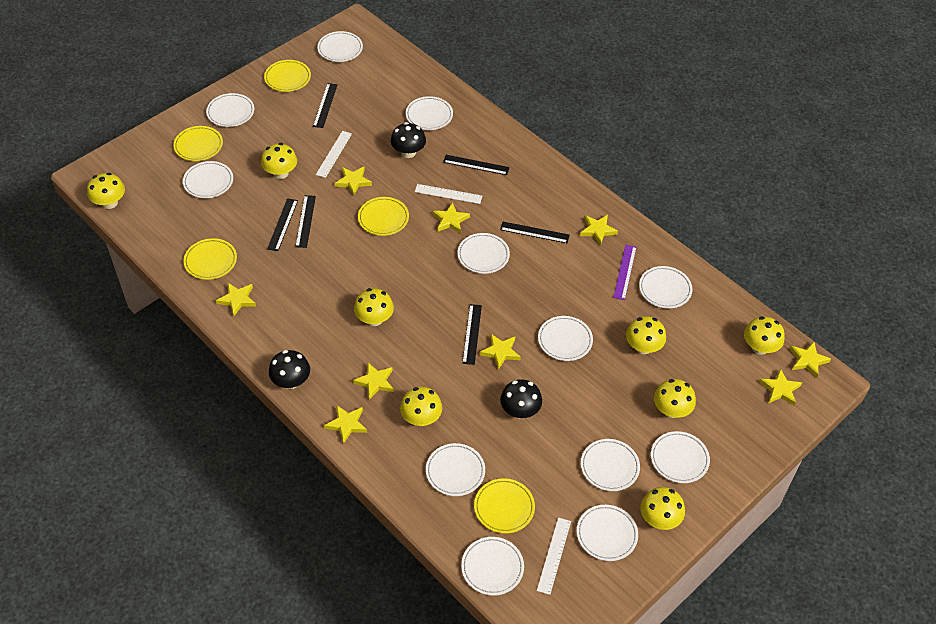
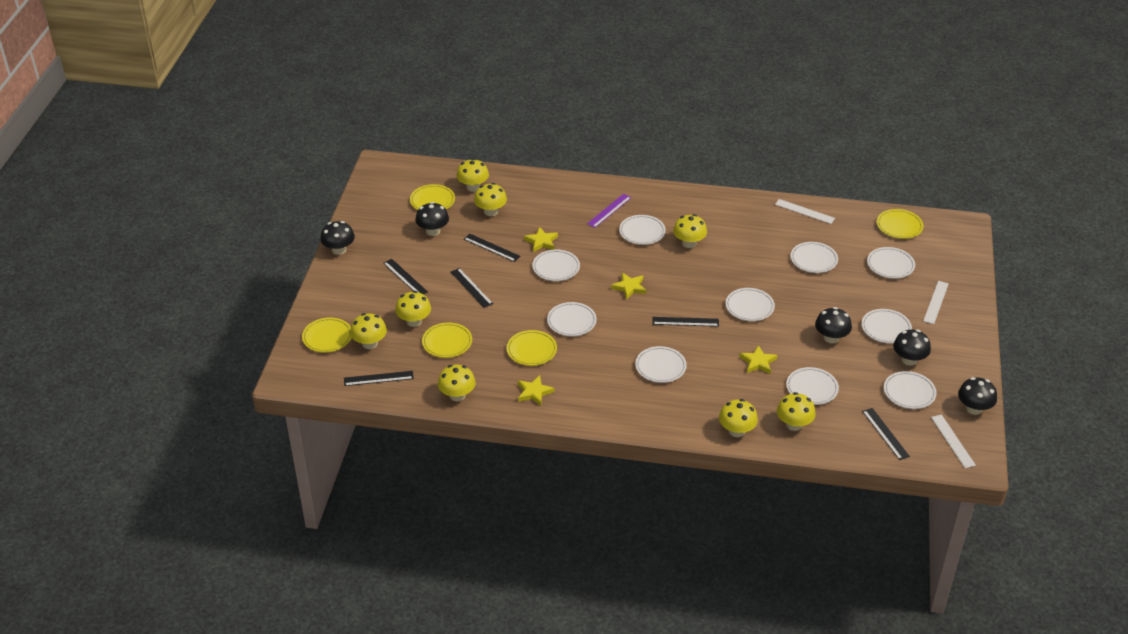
black mushroom: 3 -> 5
white plate: 12 -> 10
yellow star: 9 -> 4

